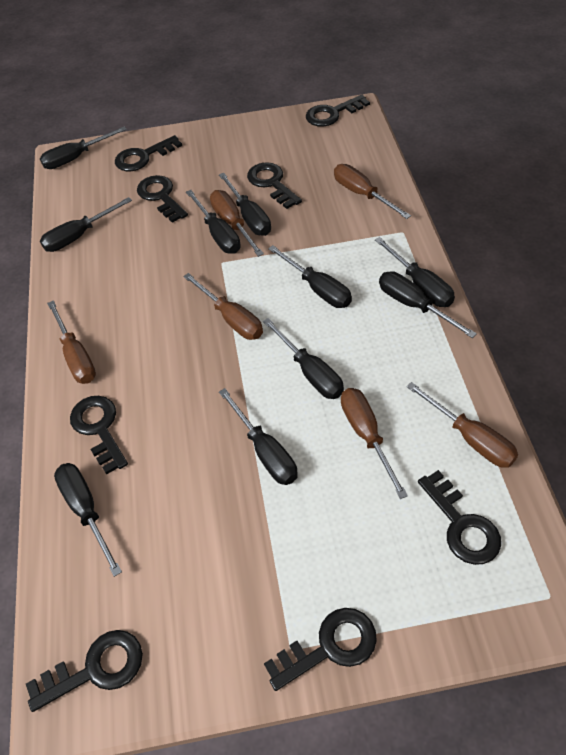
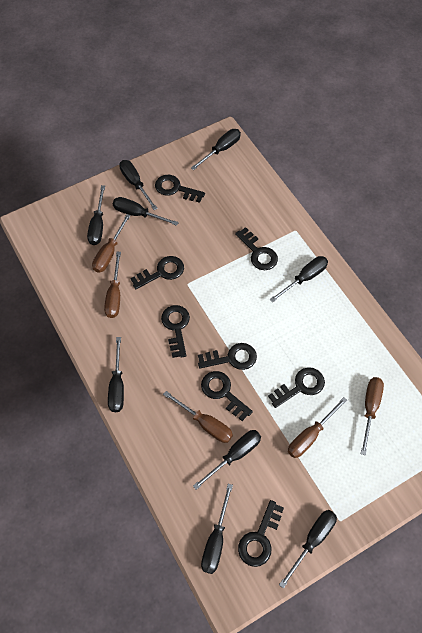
black screwdriver: 10 -> 9
brown screwdriver: 6 -> 5

